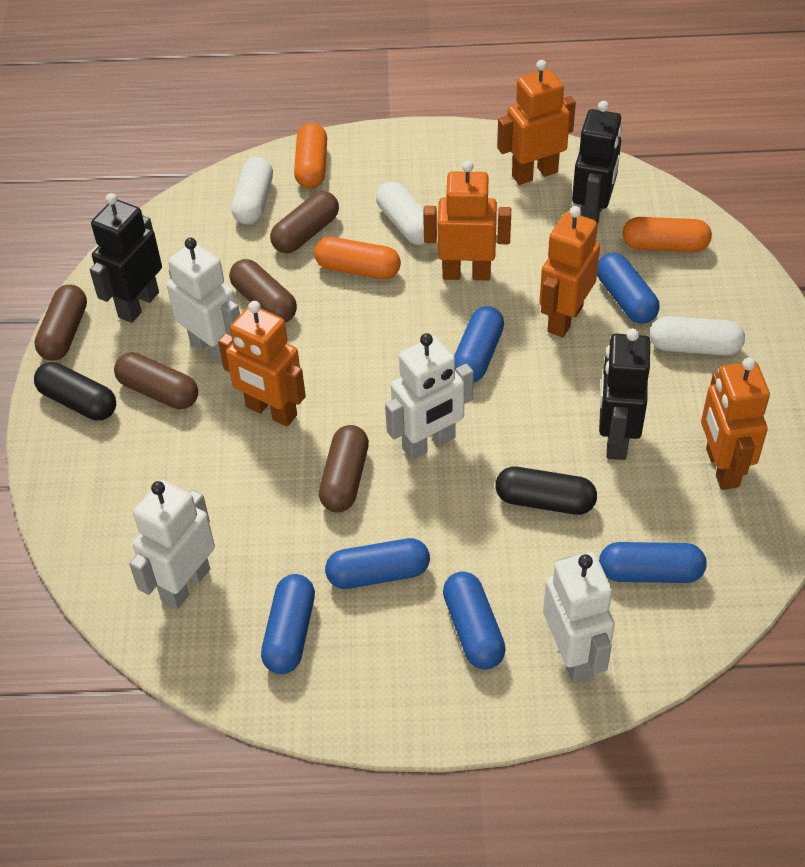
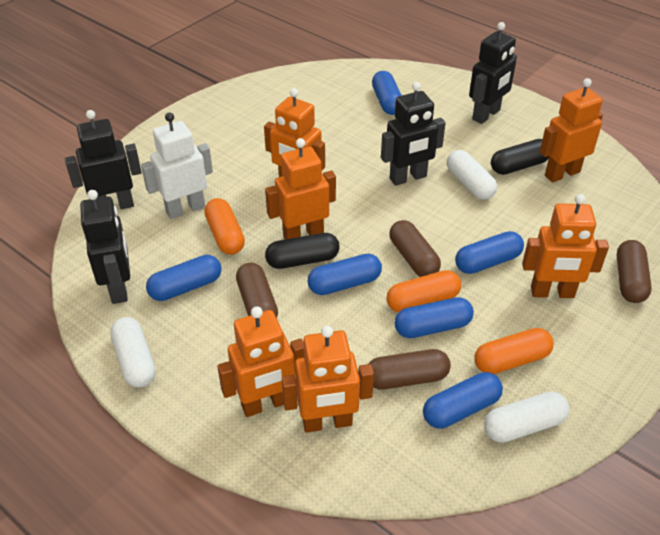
black robot: 3 -> 4
brown capsule: 5 -> 4
orange robot: 5 -> 6
white robot: 4 -> 1

